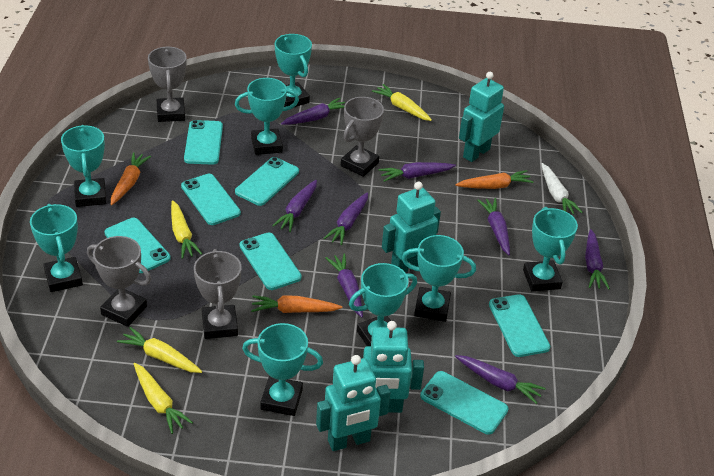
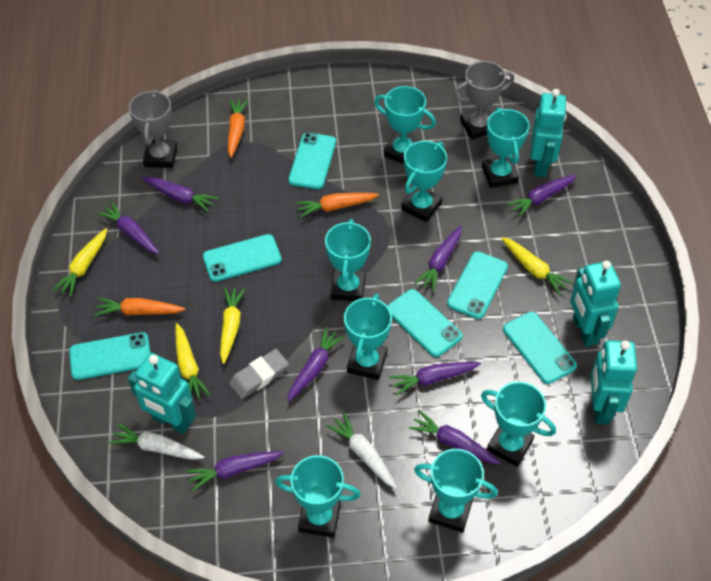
grey eraser: 0 -> 1
grey trophy: 4 -> 2
turquoise phone: 7 -> 6
white carrot: 1 -> 2

